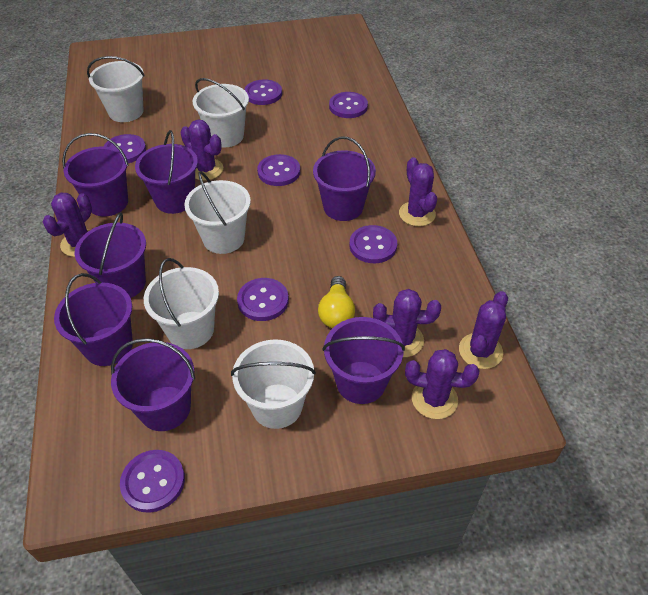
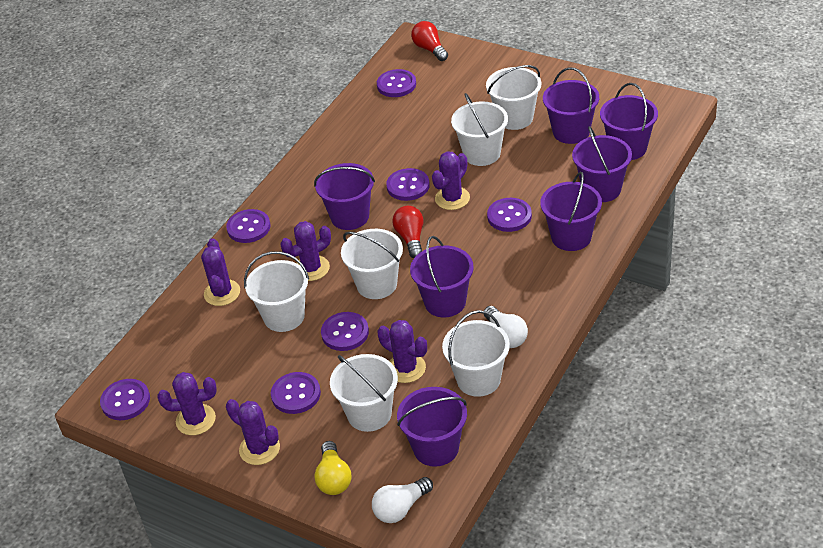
red light bulb: 0 -> 2
white bucket: 5 -> 6
white light bulb: 0 -> 2

